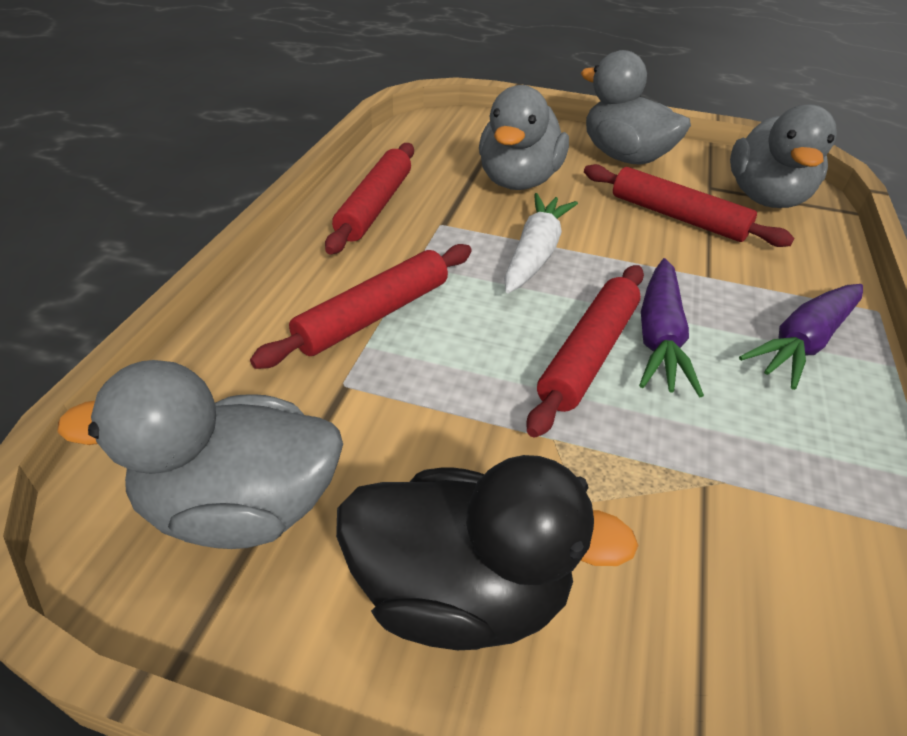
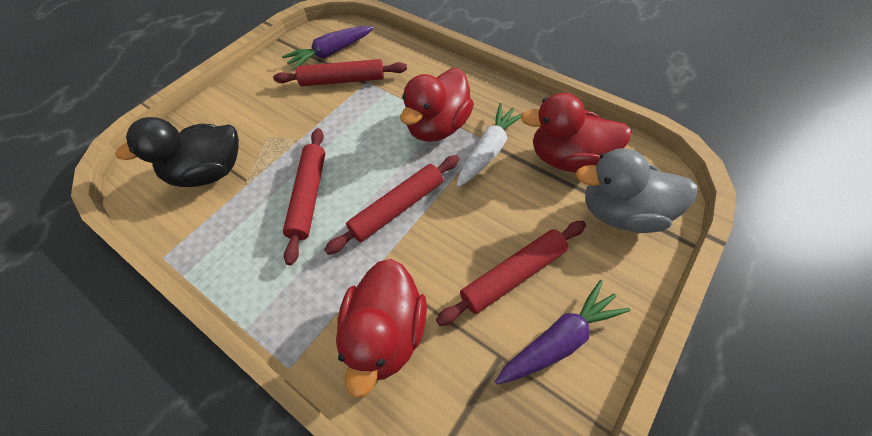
grey duck: 4 -> 1
red duck: 0 -> 3

